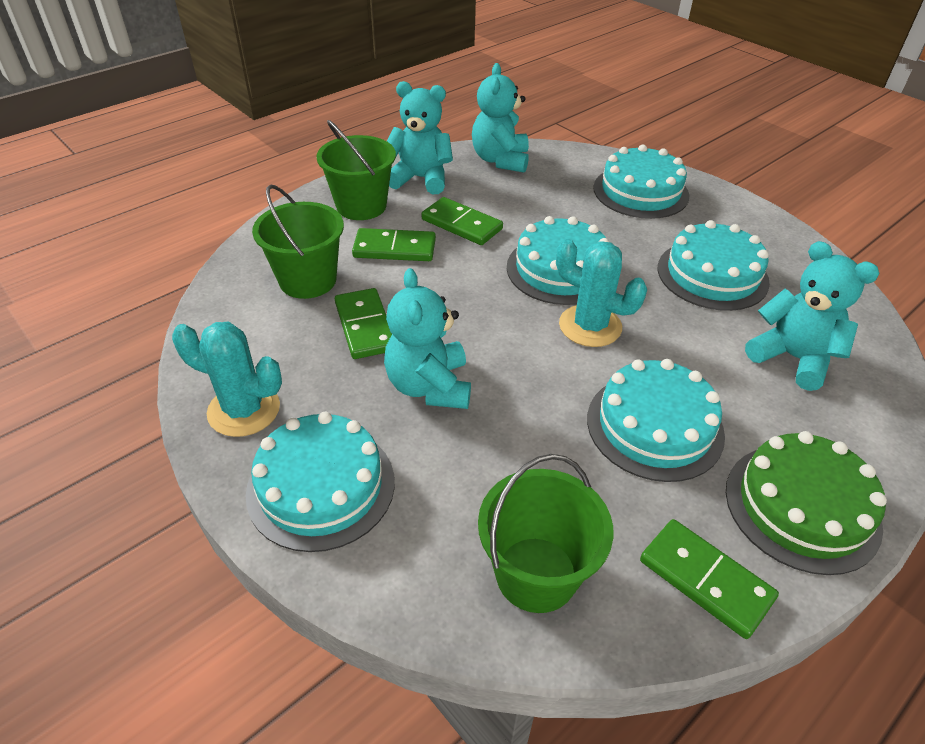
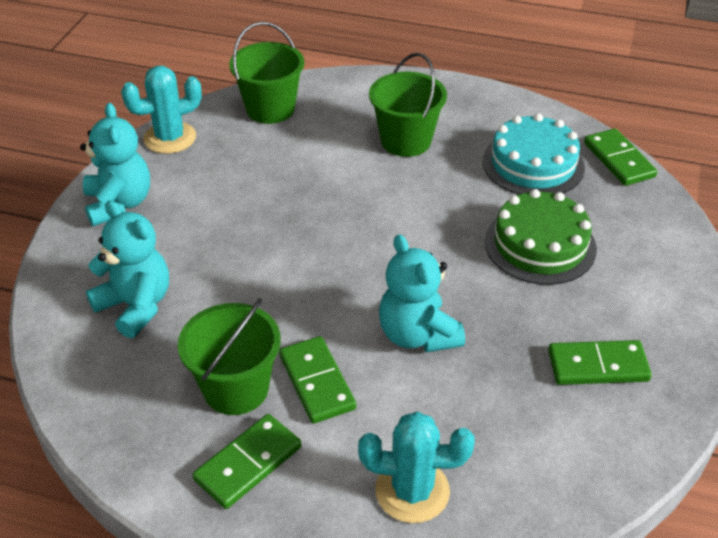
turquoise cake: 5 -> 1
turquoise teddy bear: 4 -> 3

